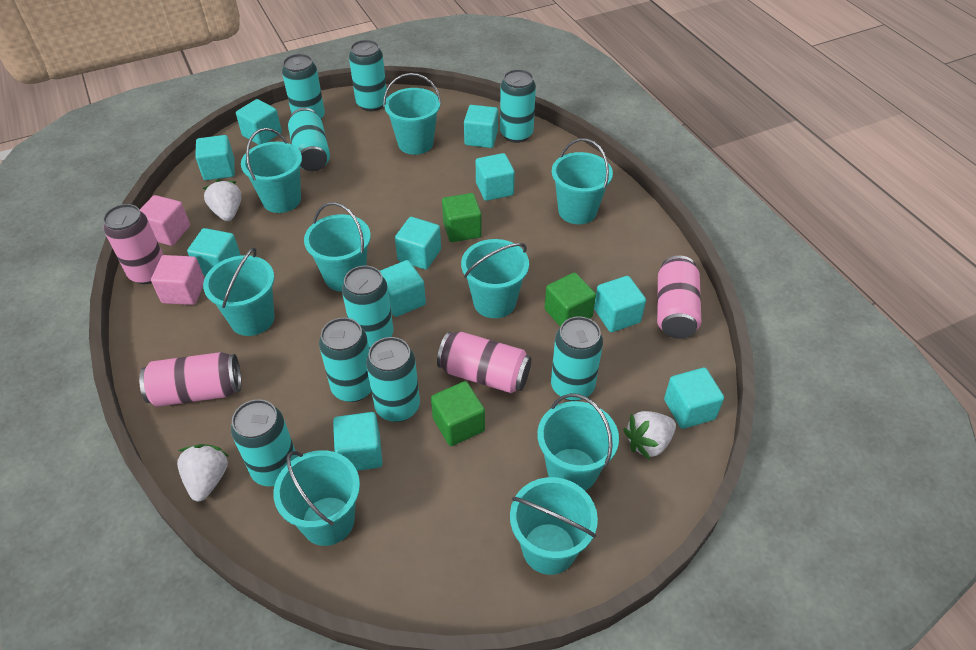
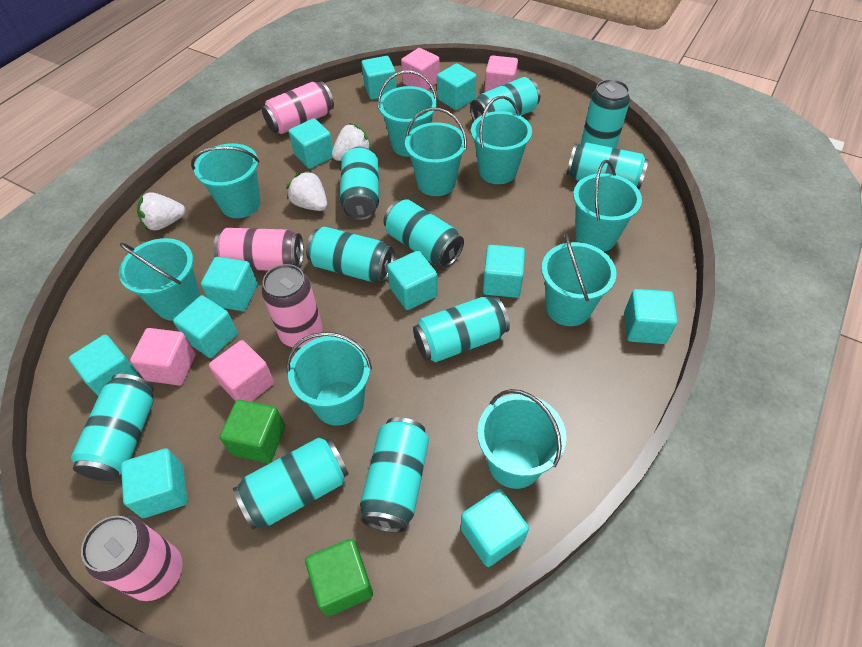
green cube: 3 -> 2
pink cube: 2 -> 4
turquoise can: 9 -> 10
turquoise cube: 10 -> 11

